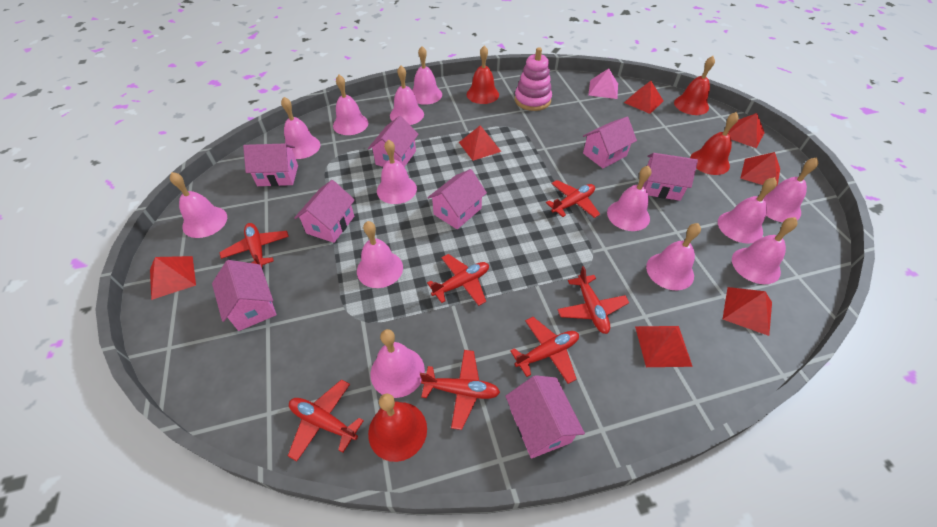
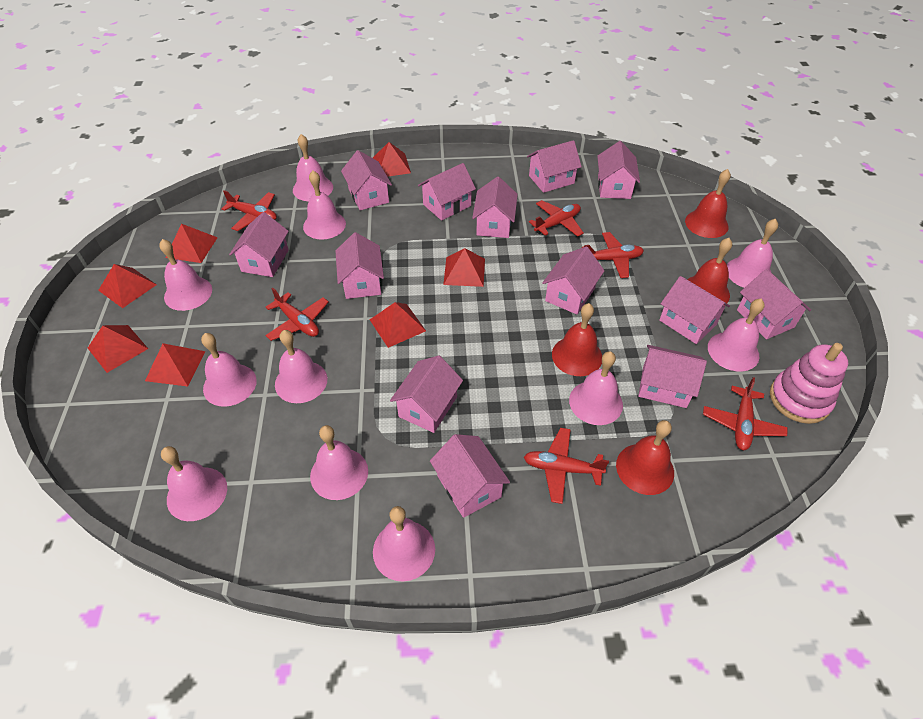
pink bell: 13 -> 11
pink house: 8 -> 13
pink pyramid: 1 -> 0
red plane: 7 -> 6

